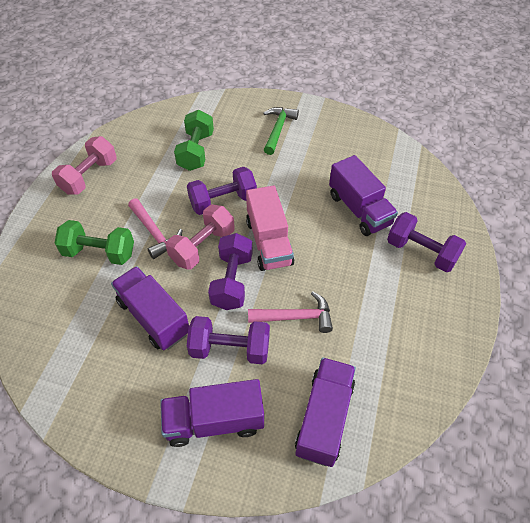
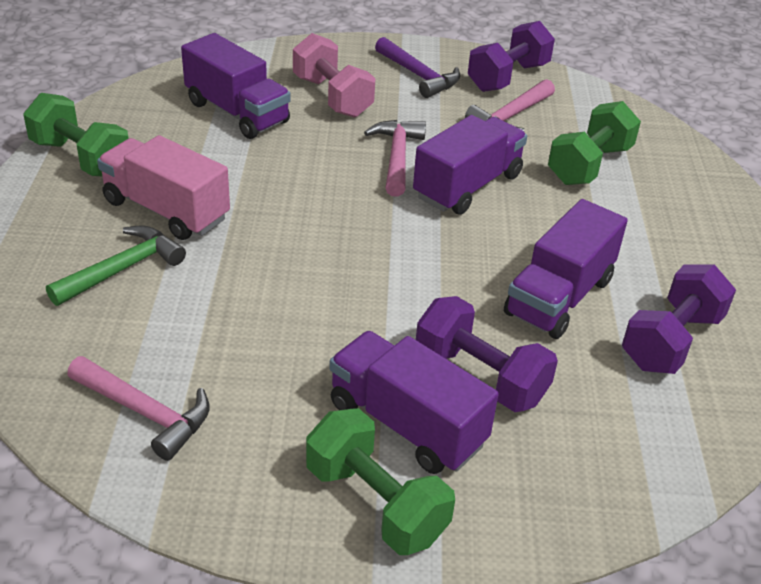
green dumbbell: 2 -> 3
pink dumbbell: 2 -> 1
pink hammer: 2 -> 3
purple dumbbell: 4 -> 3
purple hammer: 0 -> 1

